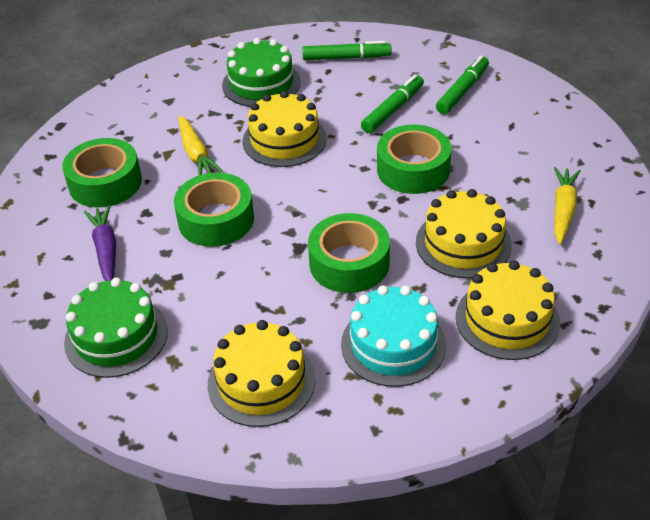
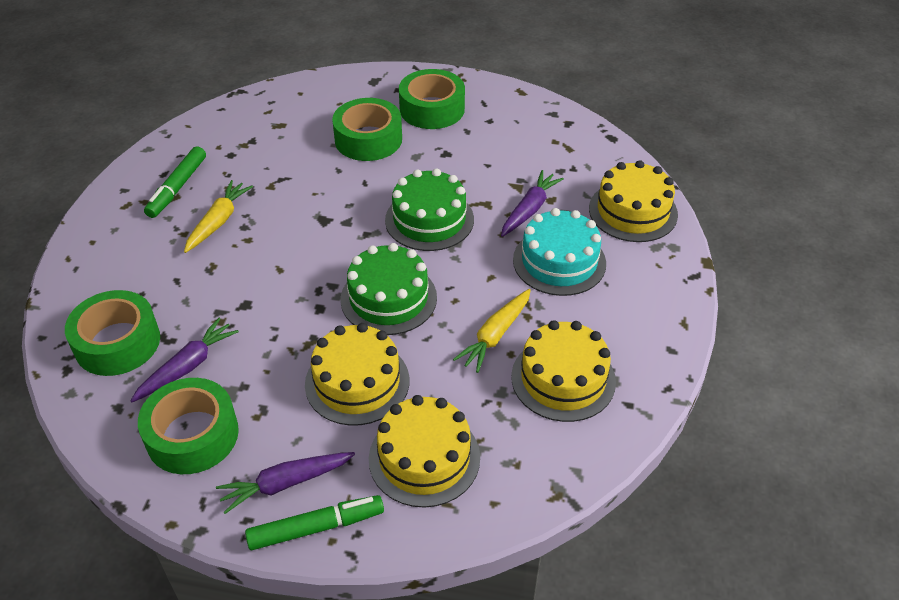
green marker: 3 -> 2
purple carrot: 1 -> 3

